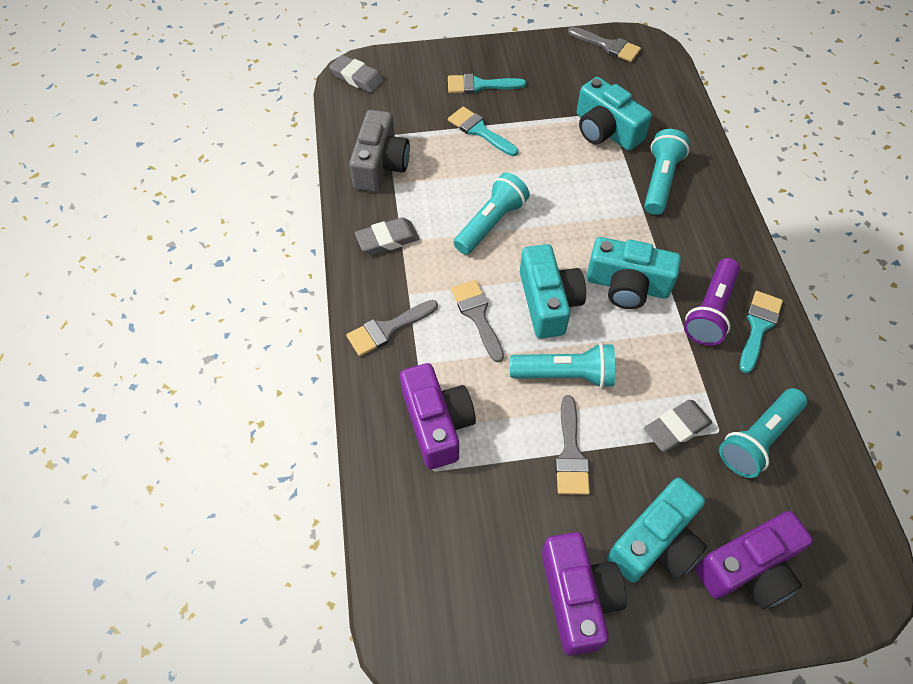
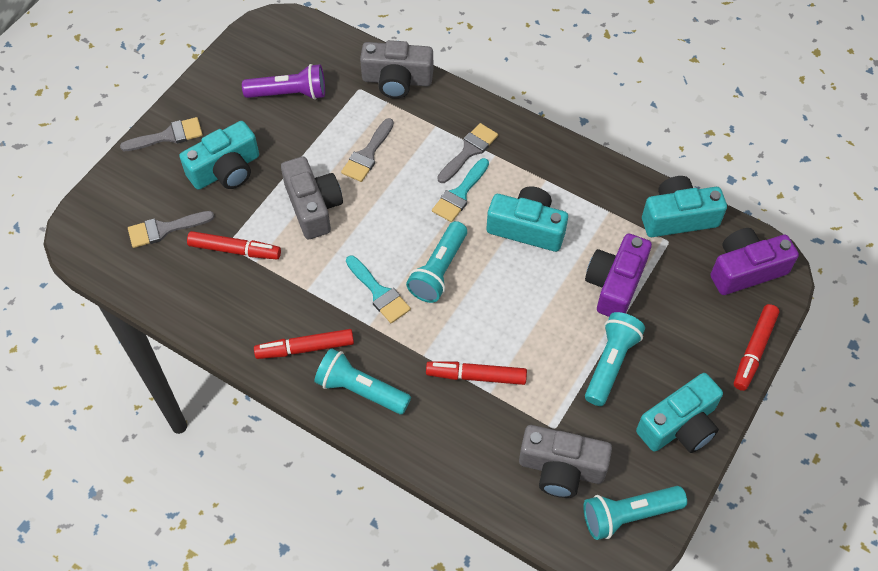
grey camera: 1 -> 3
grey eraser: 3 -> 0
purple camera: 3 -> 2
red marker: 0 -> 4
turquoise brush: 3 -> 2

